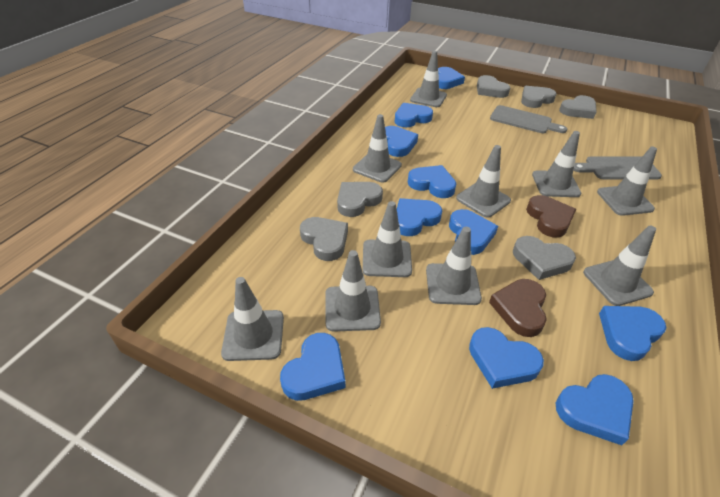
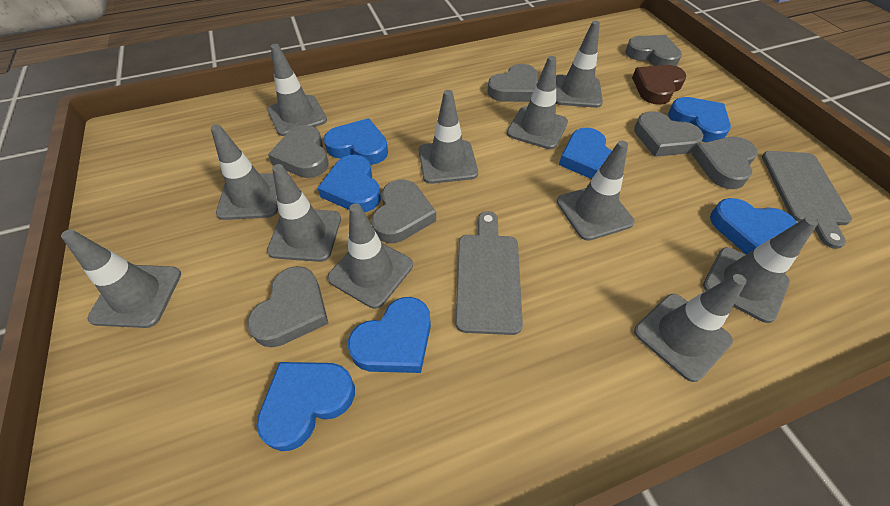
blue heart: 10 -> 7
brown heart: 2 -> 1
grey heart: 6 -> 7
grey traffic cone: 10 -> 11

